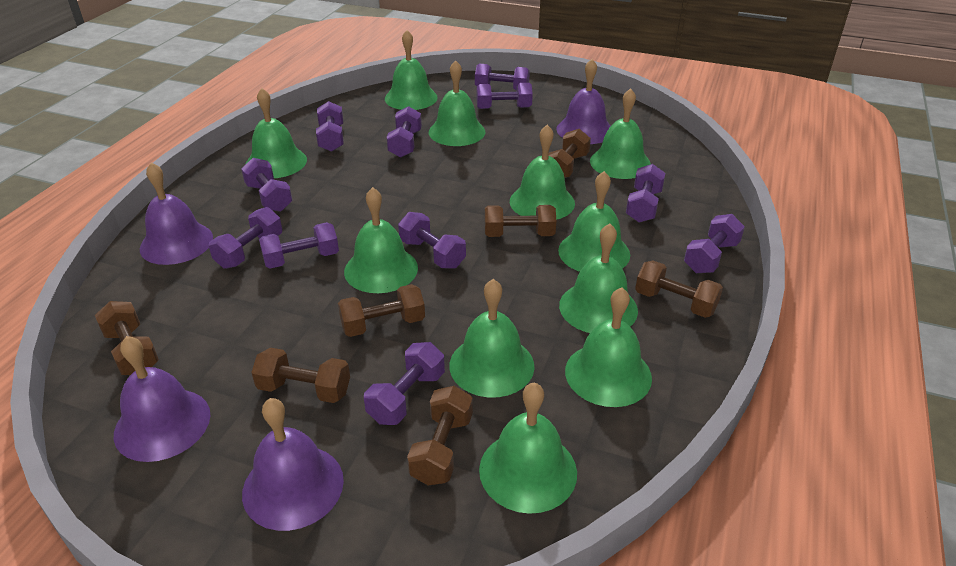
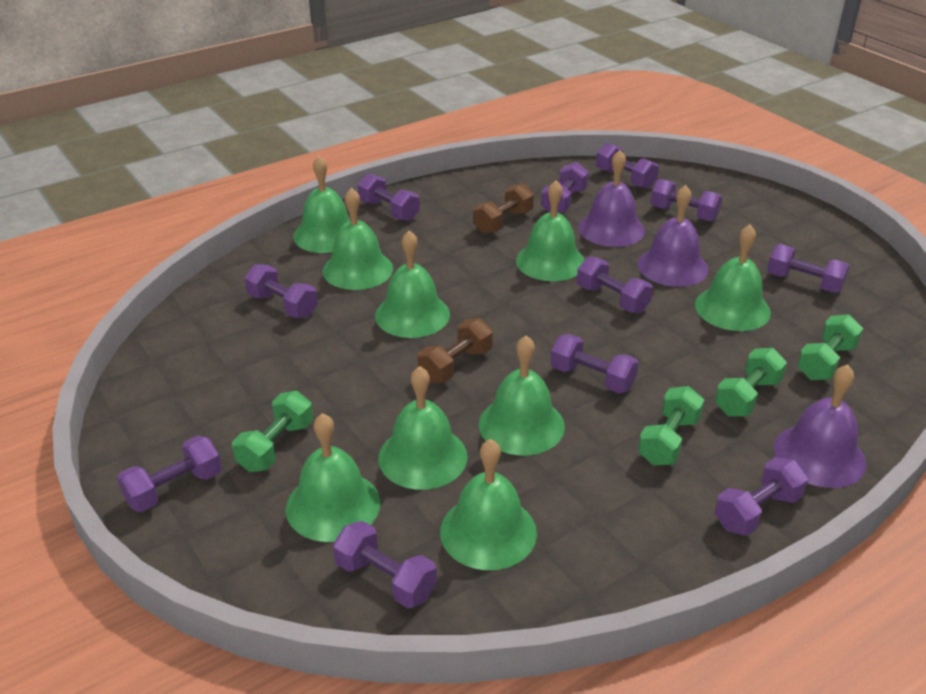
brown dumbbell: 7 -> 2
green bell: 11 -> 9
green dumbbell: 0 -> 4
purple bell: 4 -> 3

